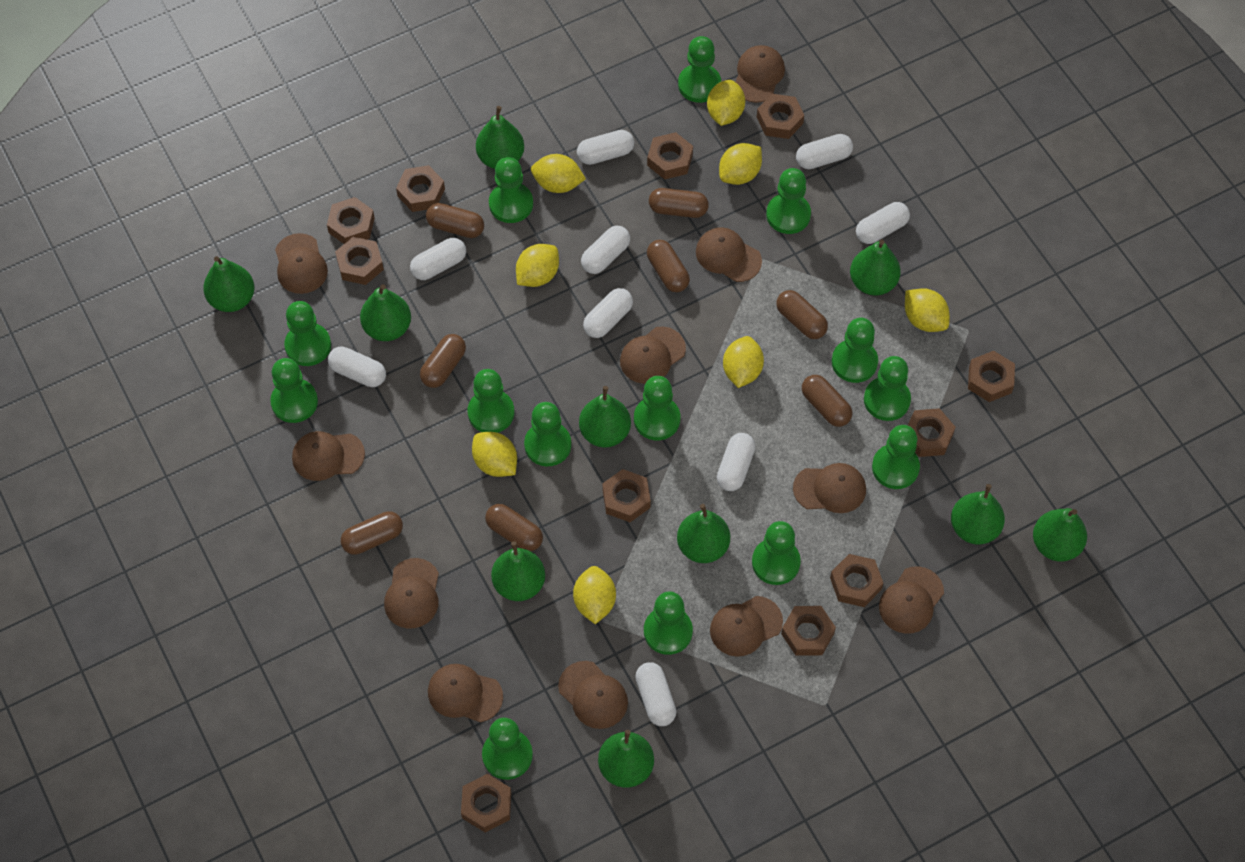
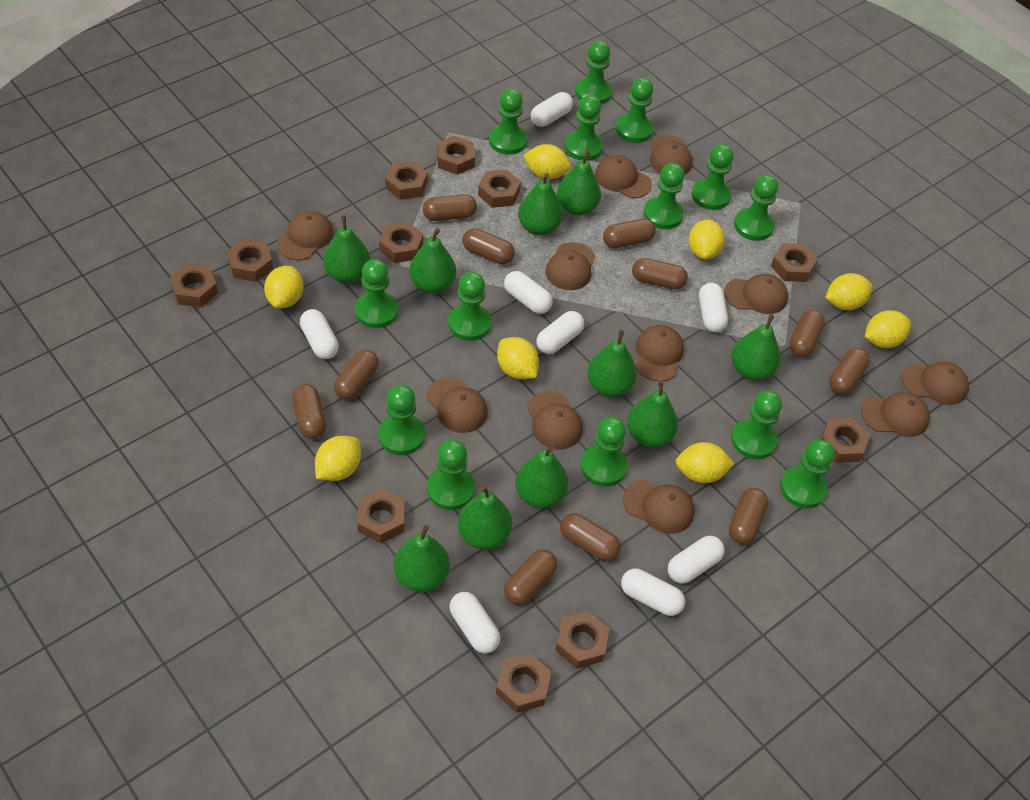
brown capsule: 8 -> 11
white capsule: 9 -> 8

